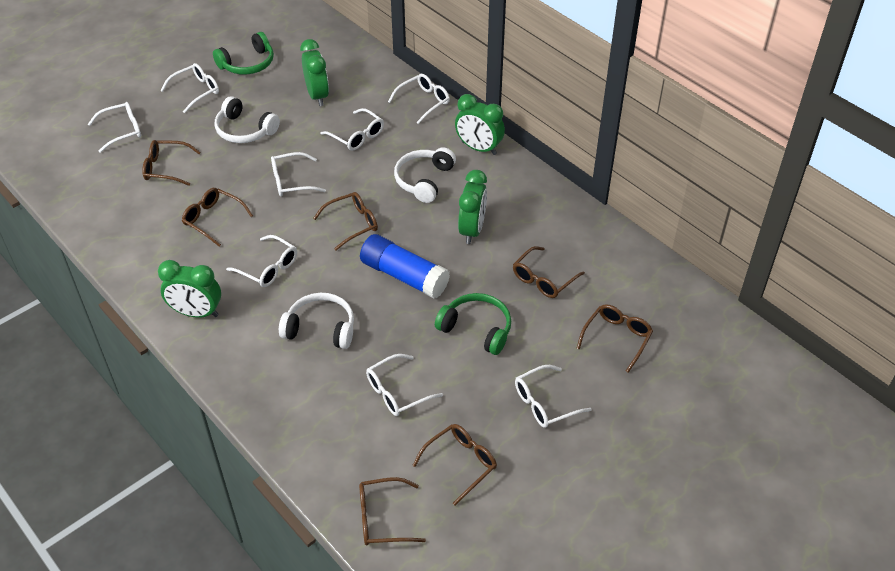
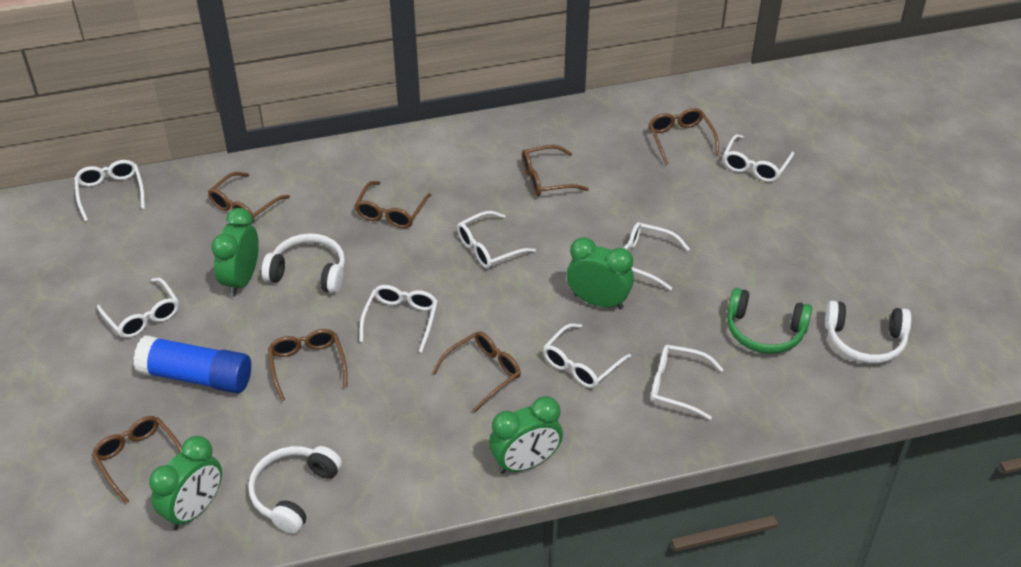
green headphones: 2 -> 1

